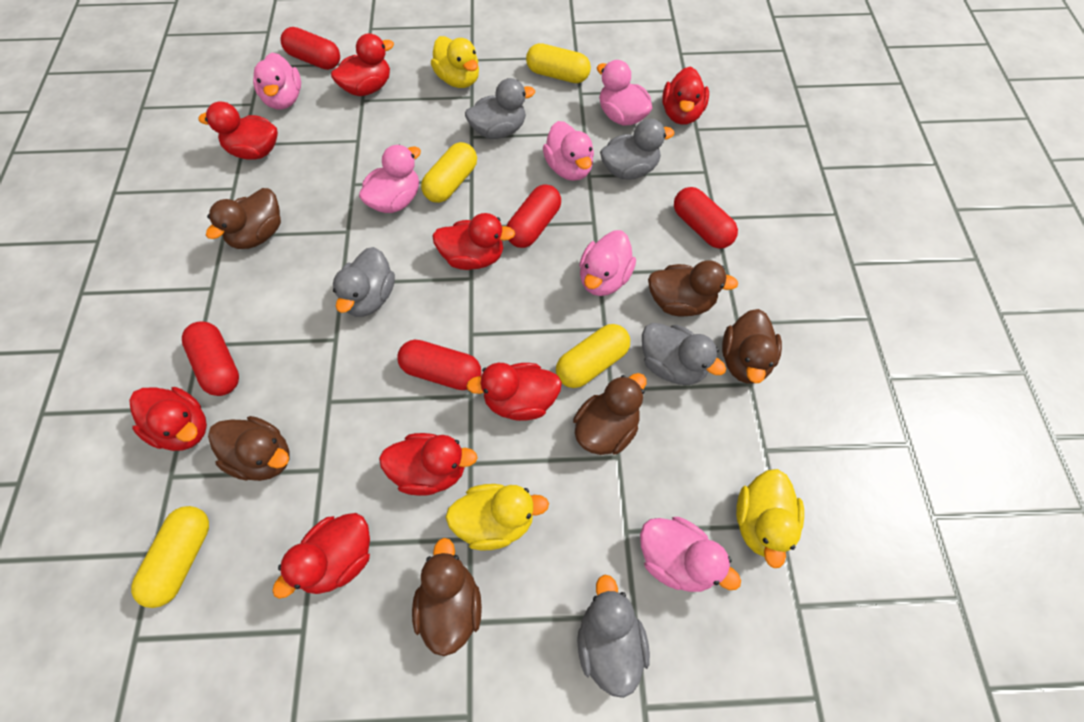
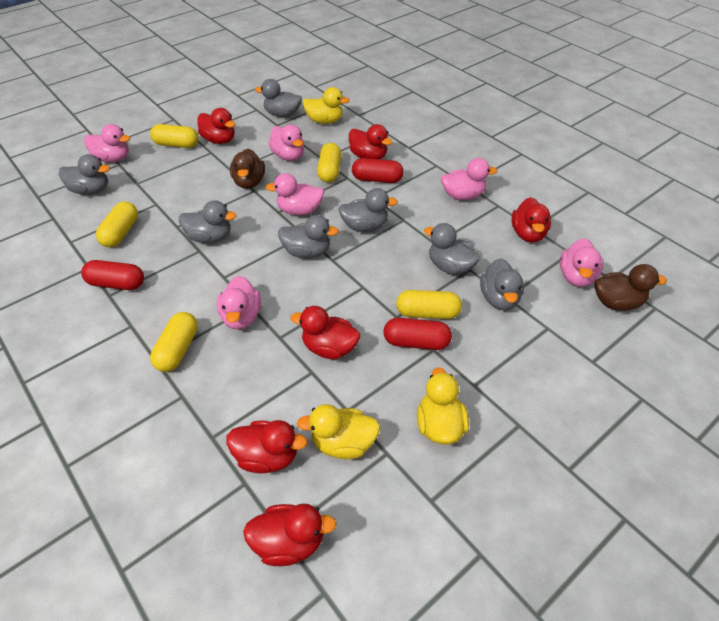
brown duck: 6 -> 2
grey duck: 5 -> 7
red capsule: 5 -> 3
red duck: 8 -> 6
yellow capsule: 4 -> 5

